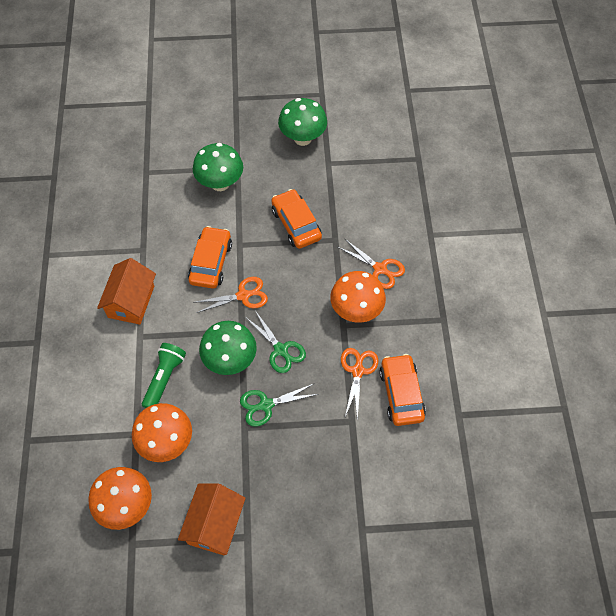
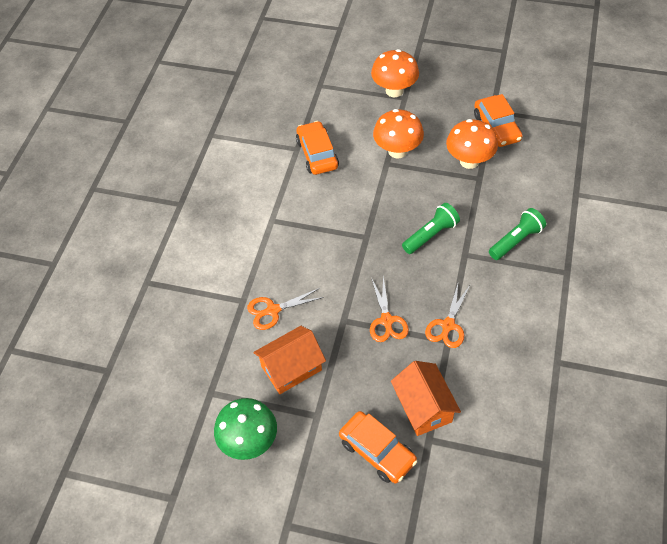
green flashlight: 1 -> 2
green mushroom: 3 -> 1
green scissors: 2 -> 0

